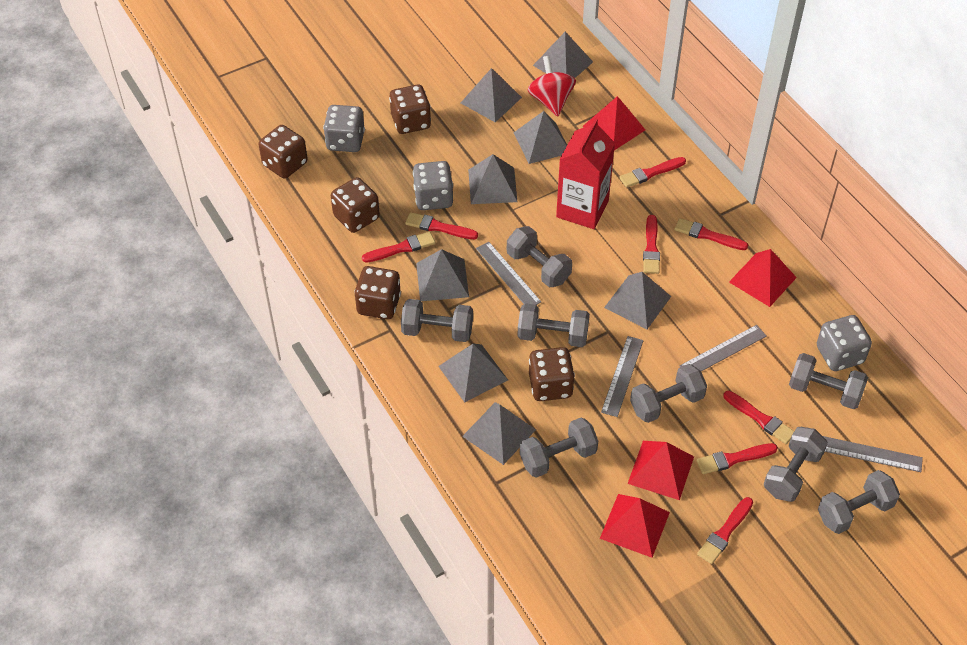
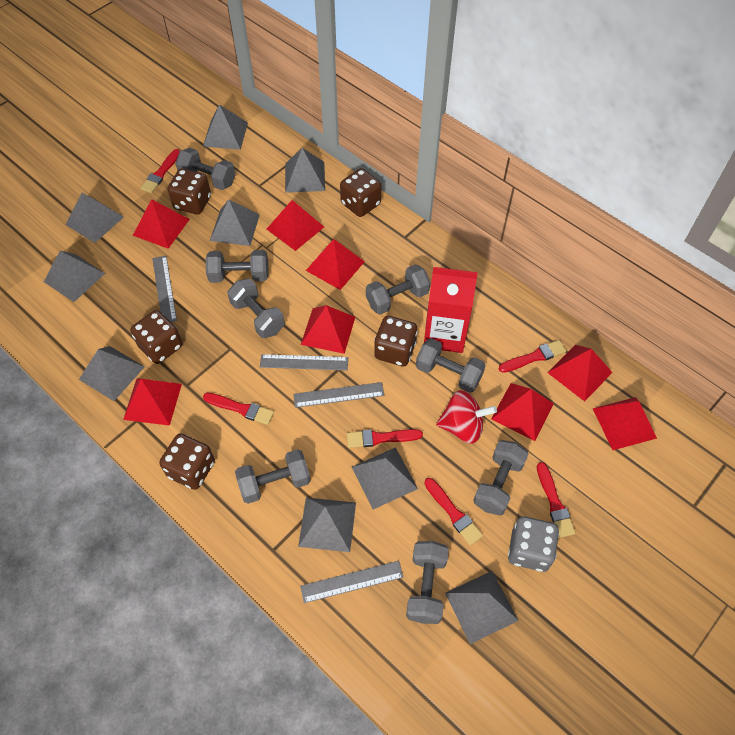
grey dice: 3 -> 1
grey pyramid: 8 -> 9
red brush: 8 -> 6
red pyramid: 4 -> 8

